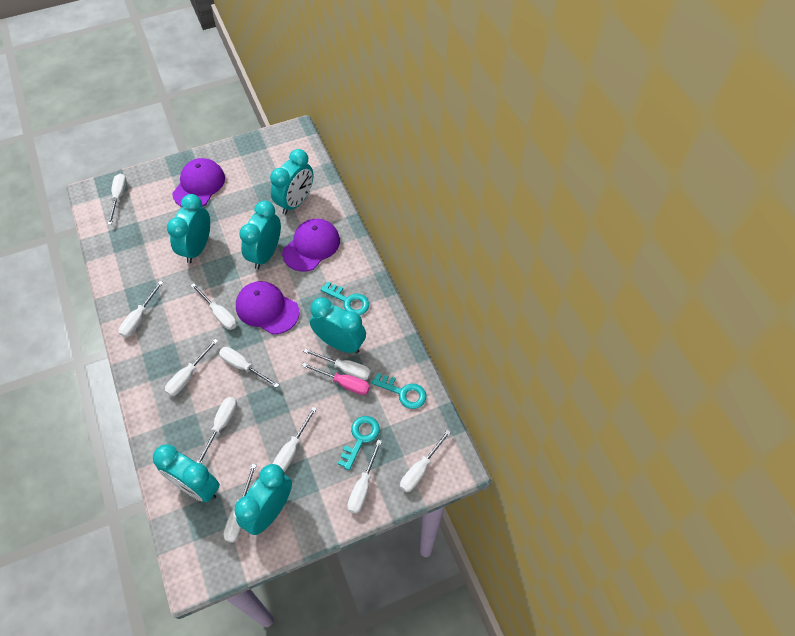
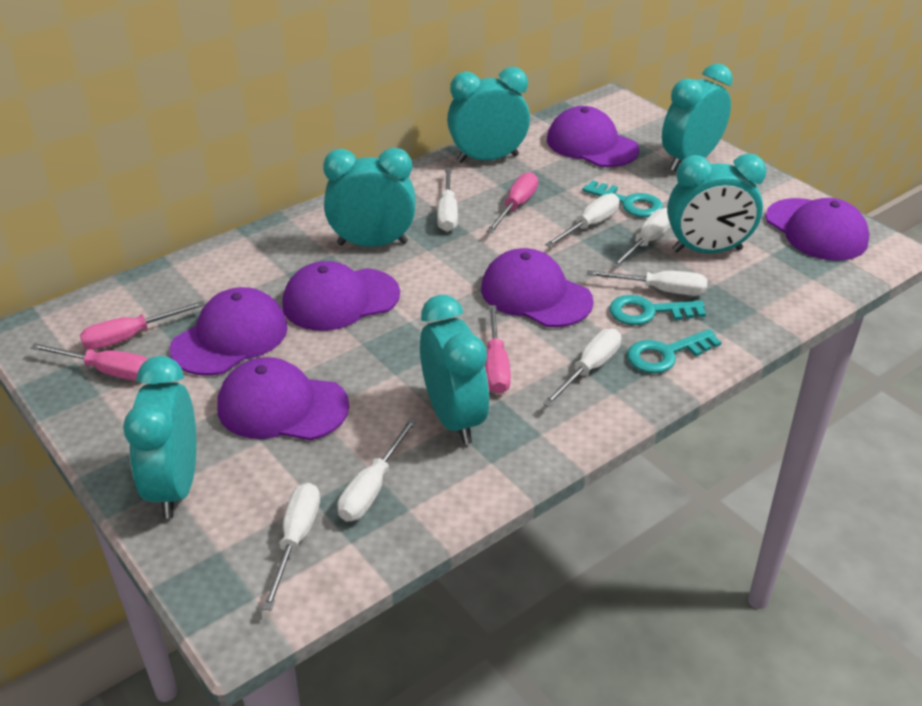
pink screwdriver: 1 -> 4
purple cap: 3 -> 6
white screwdriver: 11 -> 7

